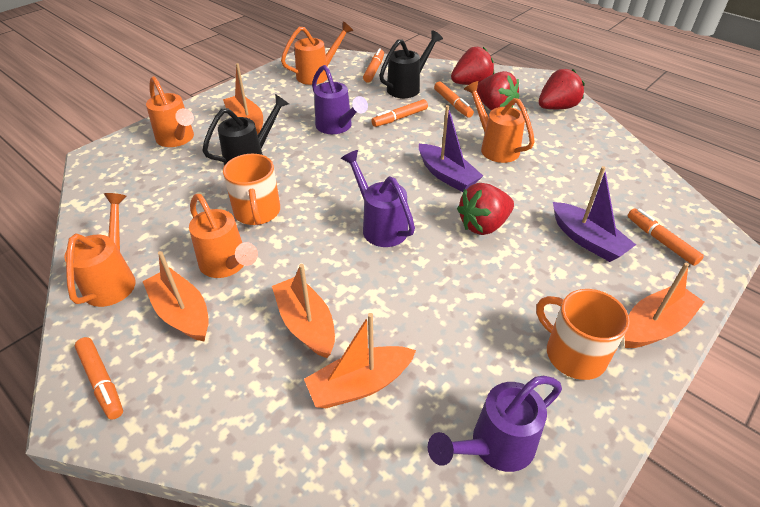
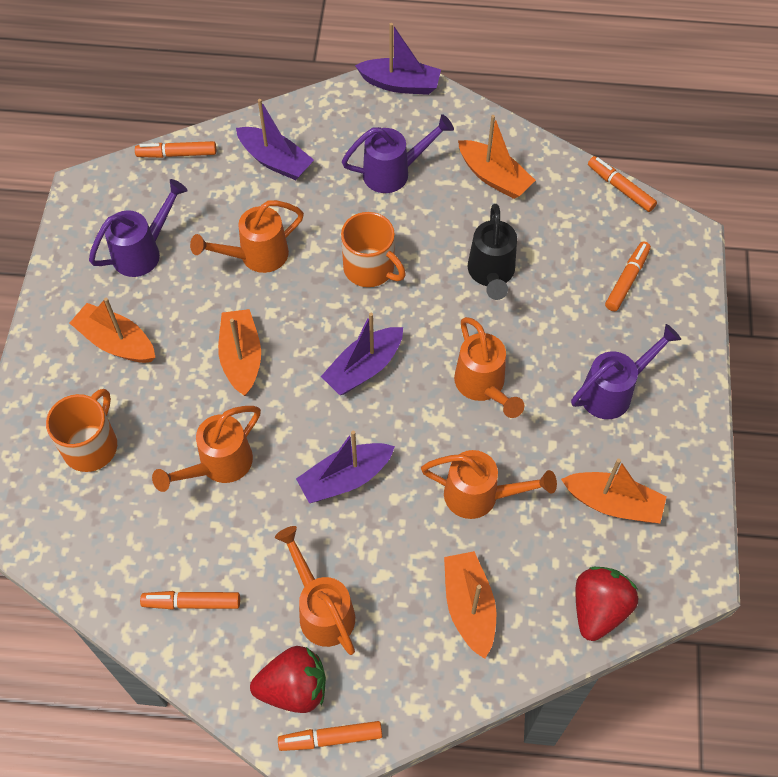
black watering can: 2 -> 1
purple boat: 2 -> 4
red strawberry: 4 -> 2

